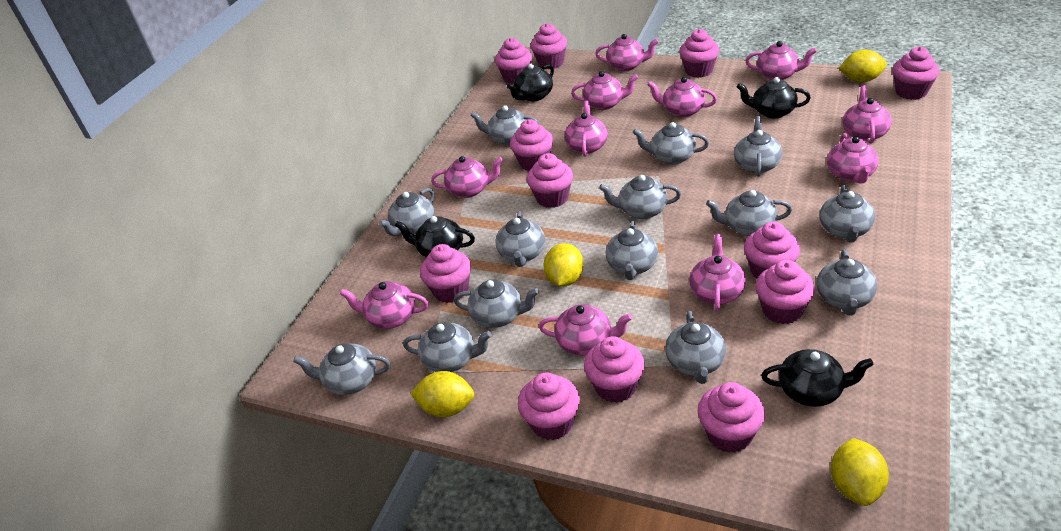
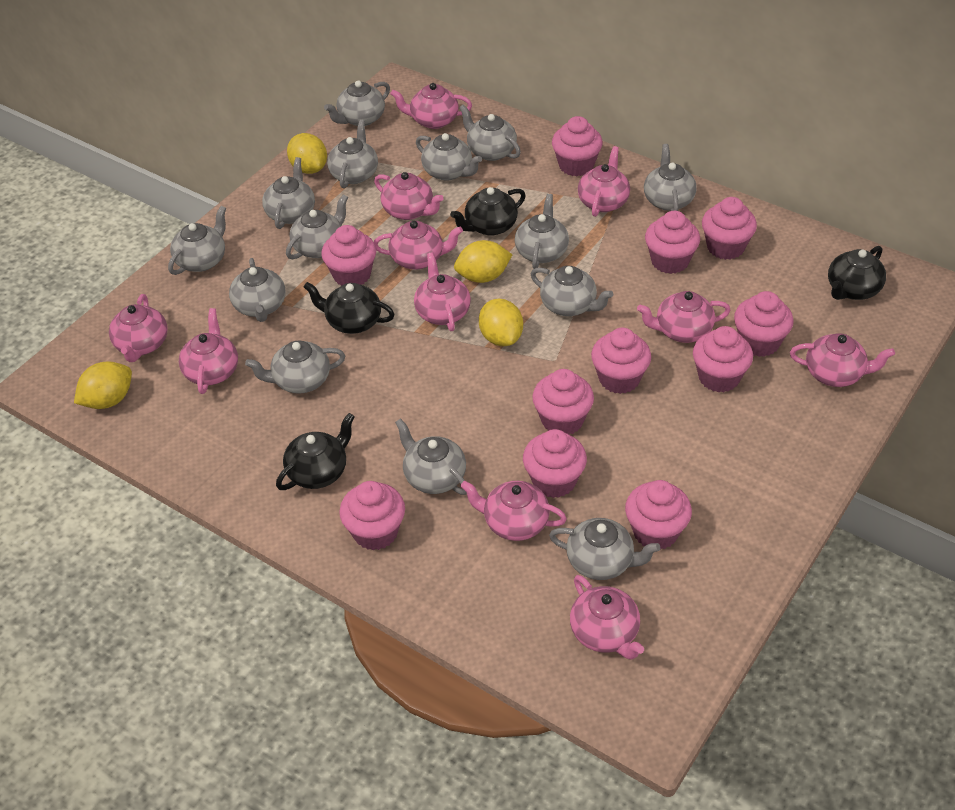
pink cupcake: 12 -> 11

